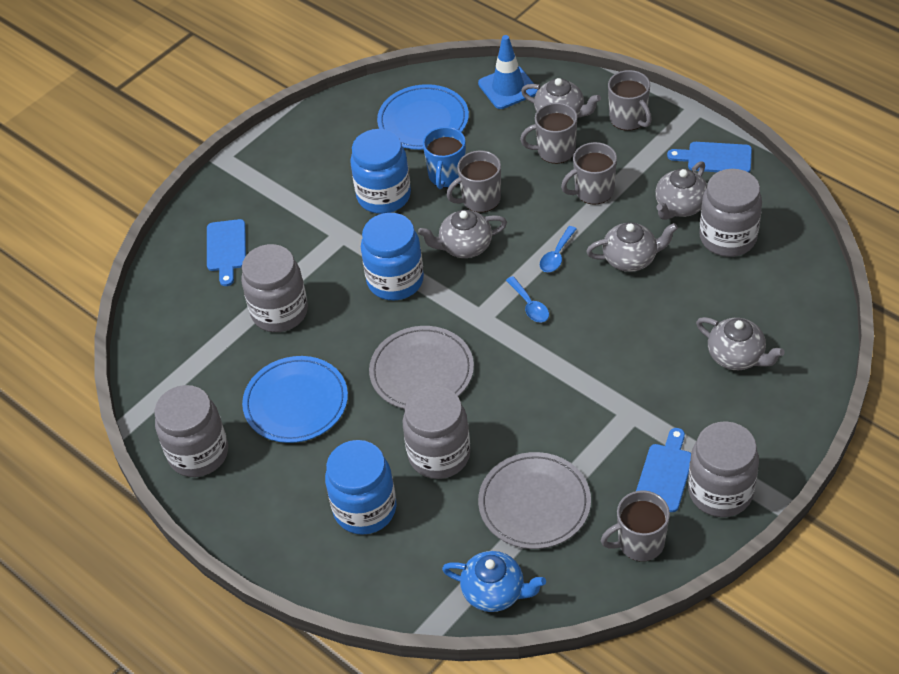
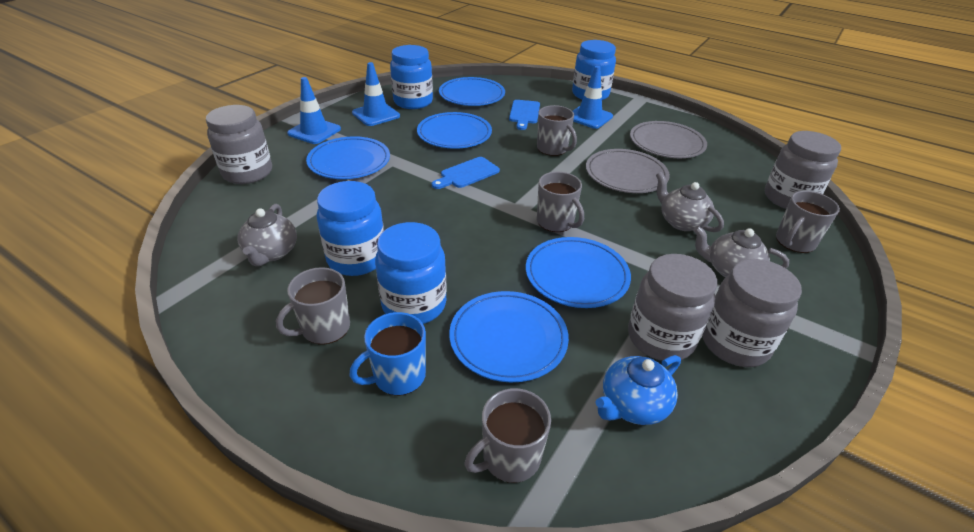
blue cutting board: 3 -> 2
blue jar: 3 -> 4
blue plate: 2 -> 5
blue spoon: 2 -> 0
blue traffic cone: 1 -> 3
grey jar: 5 -> 4
grey teapot: 5 -> 3

